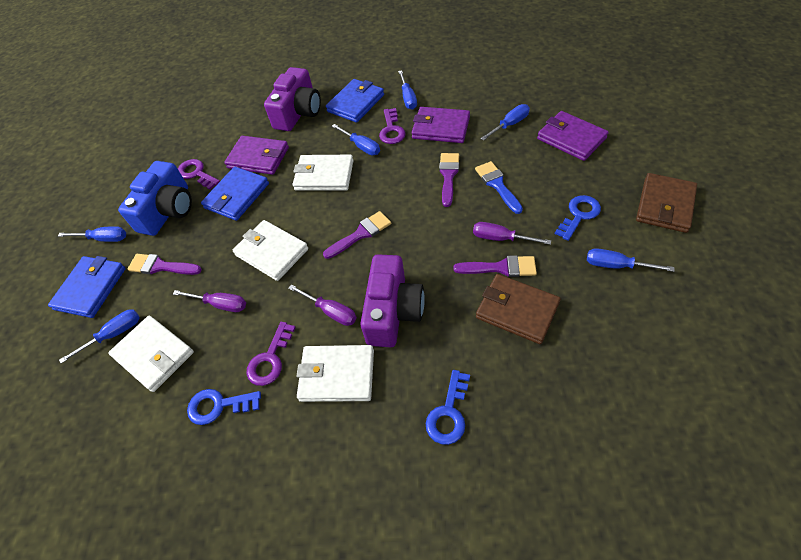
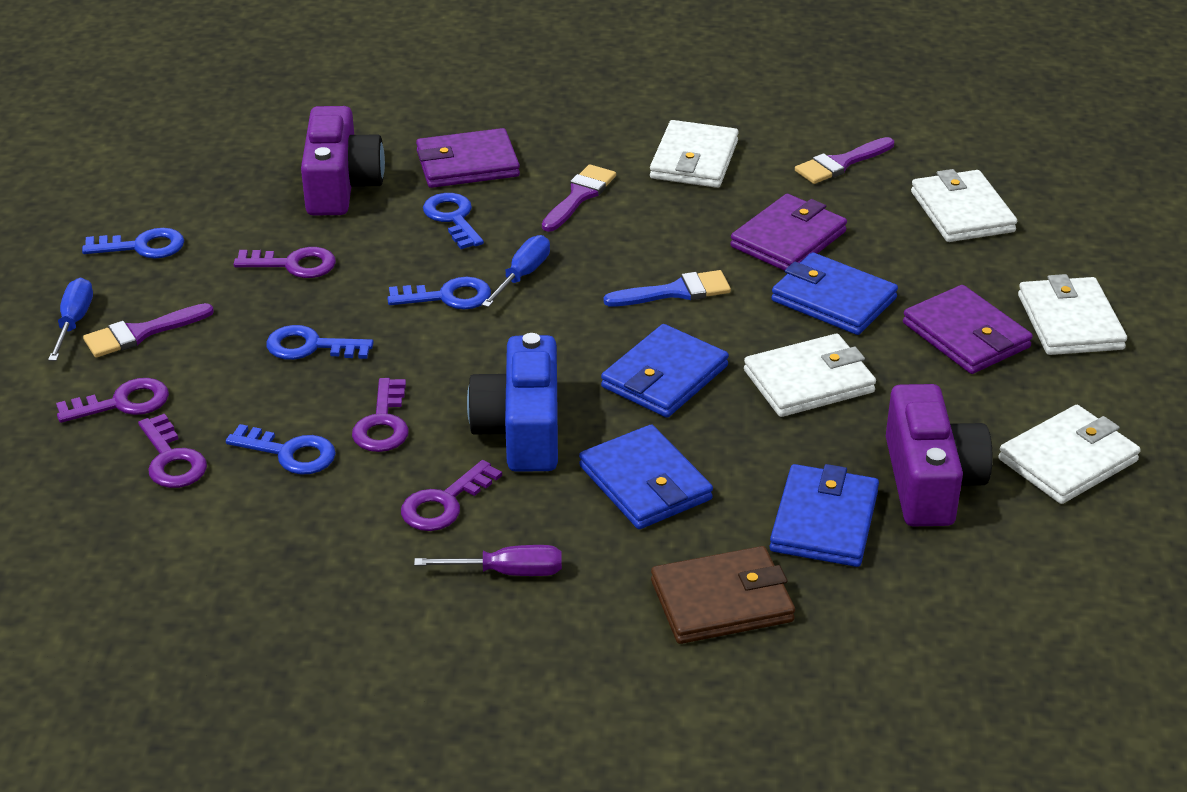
blue key: 3 -> 5
blue screwdriver: 6 -> 2
blue wallet: 3 -> 4
brown wallet: 2 -> 1
purple brush: 4 -> 3
purple key: 3 -> 5
purple screwdriver: 3 -> 1
white wallet: 4 -> 5

